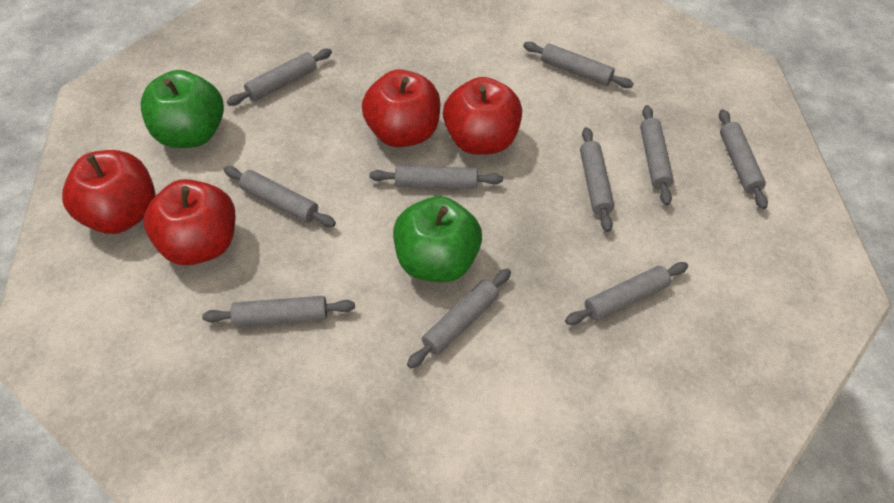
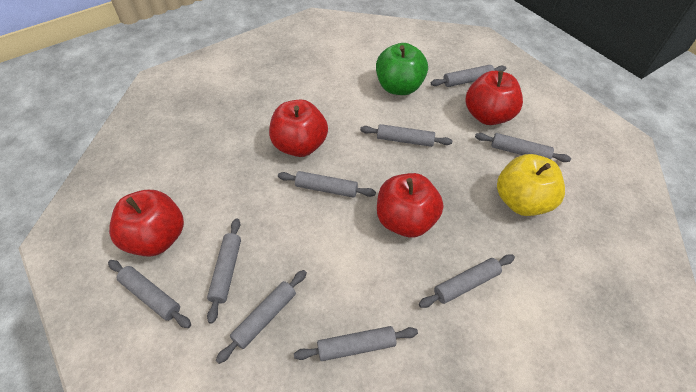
green apple: 2 -> 1
grey rolling pin: 10 -> 9
yellow apple: 0 -> 1

